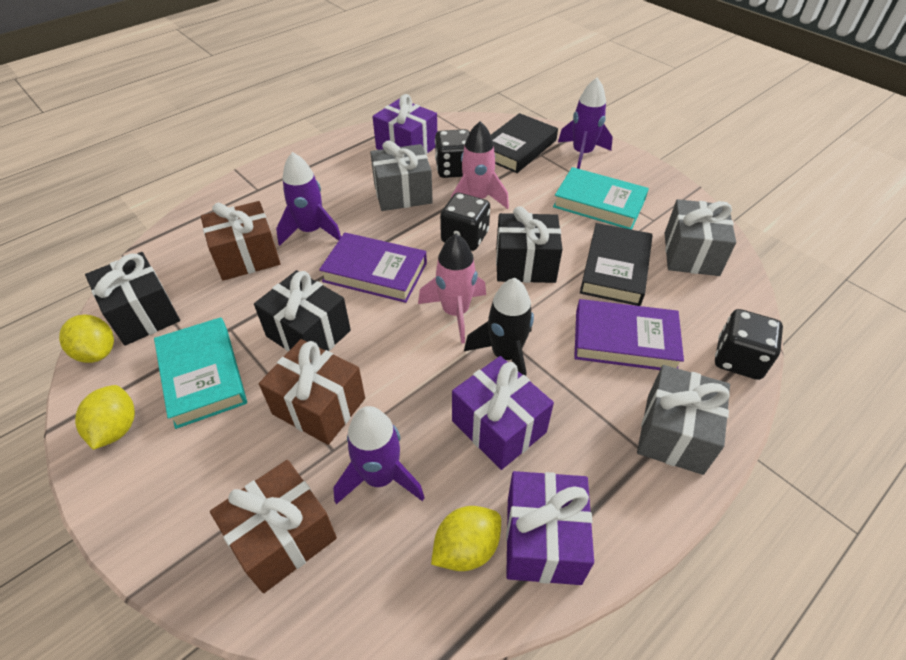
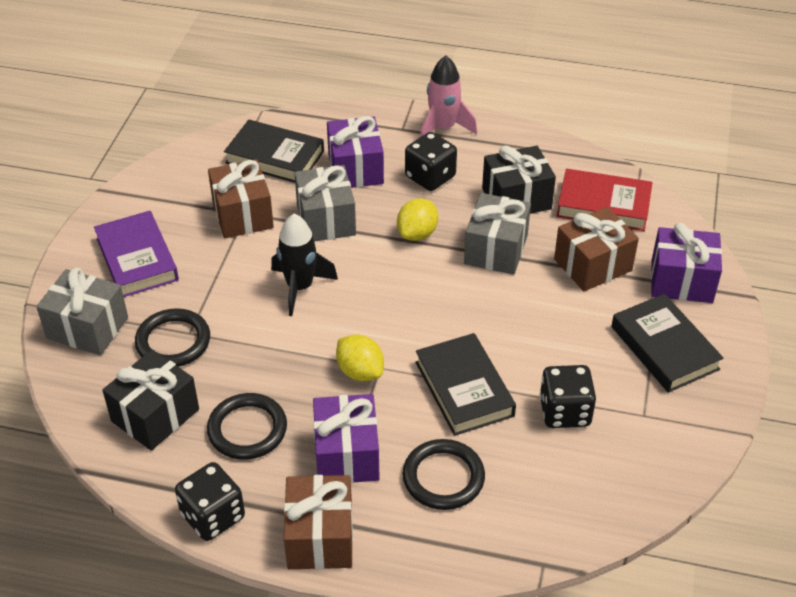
black book: 2 -> 3
black gift: 3 -> 2
black ring: 0 -> 3
pink rocket: 2 -> 1
purple book: 2 -> 1
purple rocket: 3 -> 0
red book: 0 -> 1
turquoise book: 2 -> 0
yellow lemon: 3 -> 2

